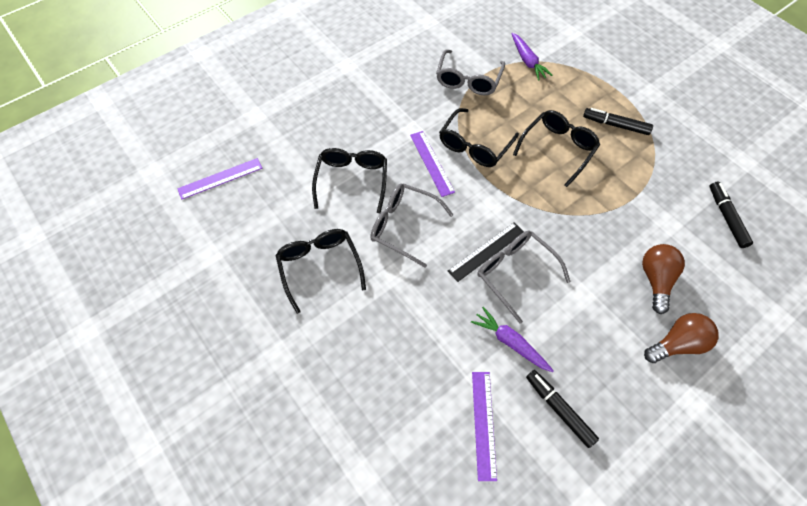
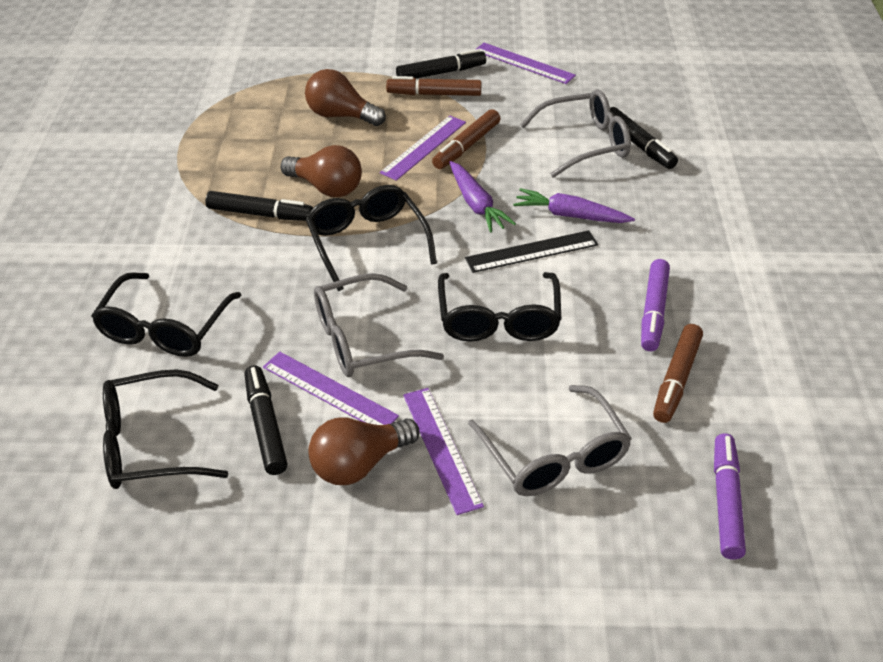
black marker: 3 -> 4
brown light bulb: 2 -> 3
brown marker: 0 -> 3
purple marker: 0 -> 2
purple ruler: 3 -> 4

